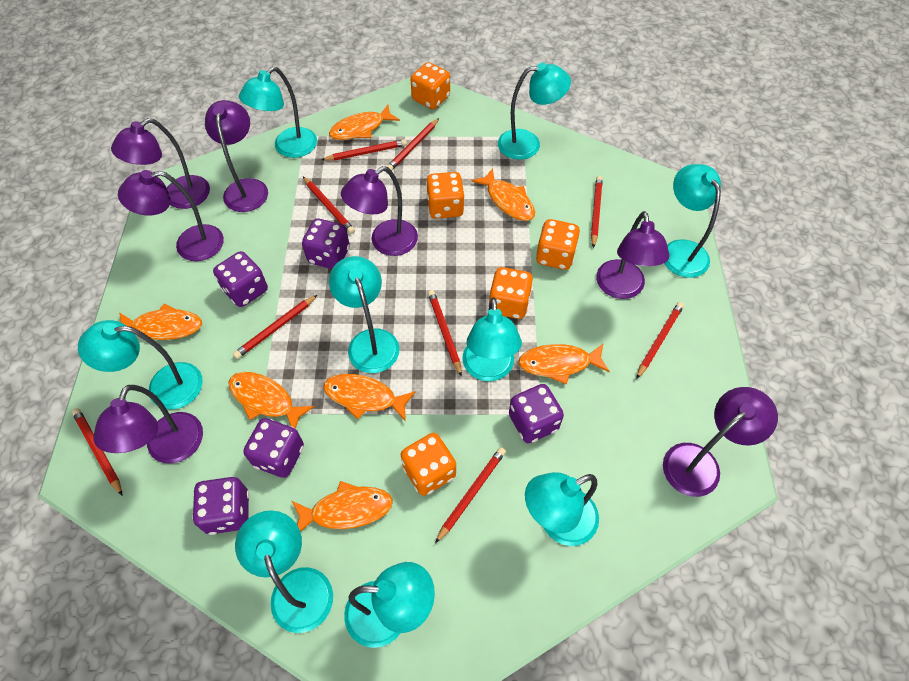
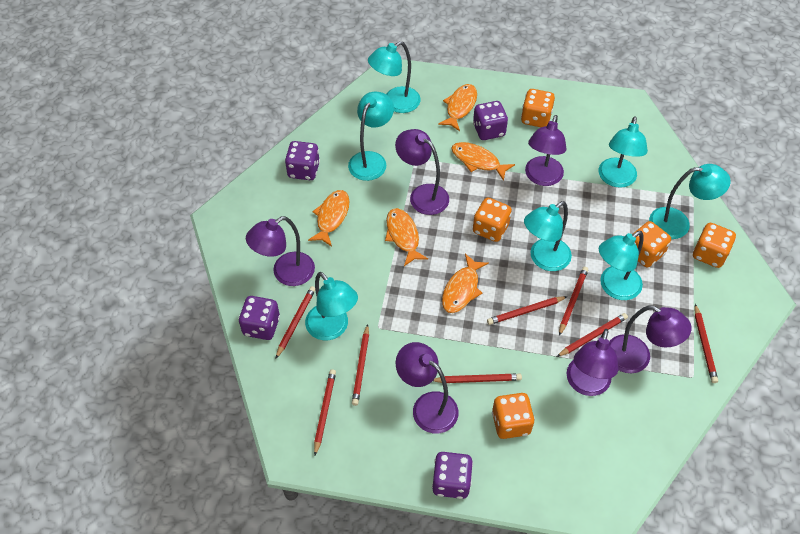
orange fish: 7 -> 5
purple dice: 5 -> 4
purple lamp: 7 -> 6
red pencil: 9 -> 8
turquoise lamp: 9 -> 7

